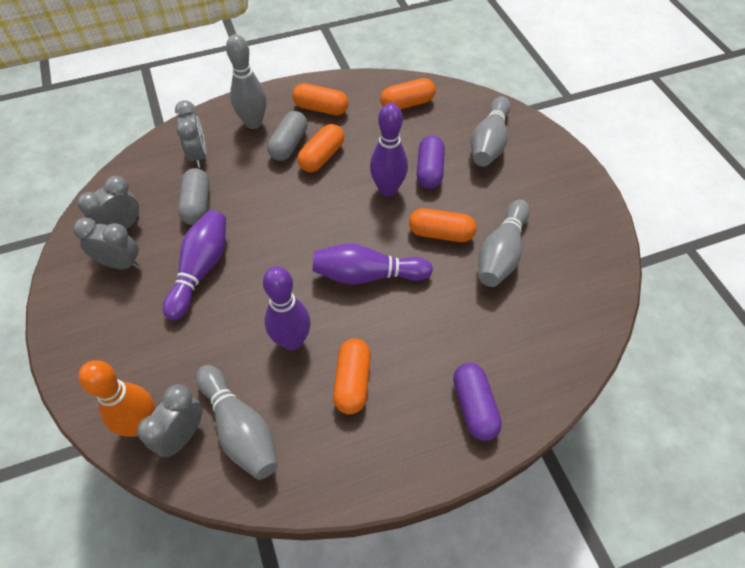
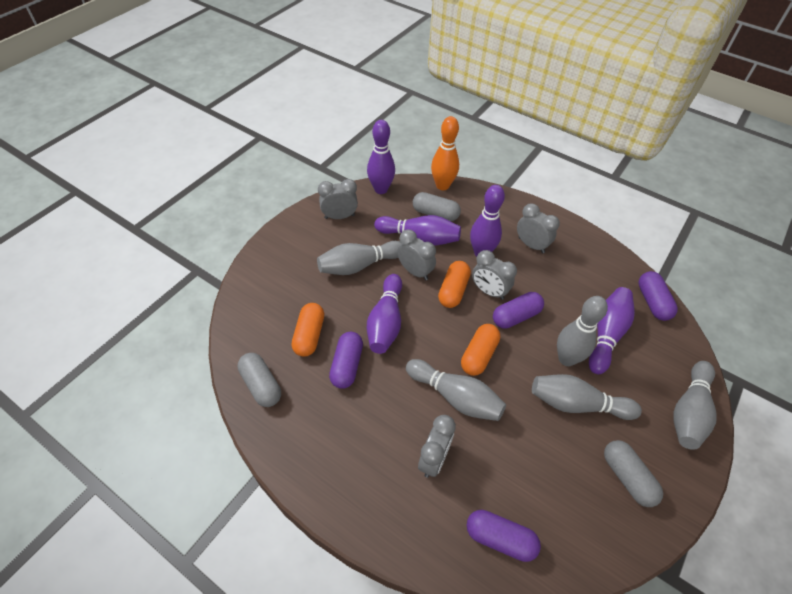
grey bowling pin: 4 -> 5
grey capsule: 2 -> 3
grey clock: 4 -> 5
orange capsule: 5 -> 3
purple bowling pin: 4 -> 5
purple capsule: 2 -> 4

